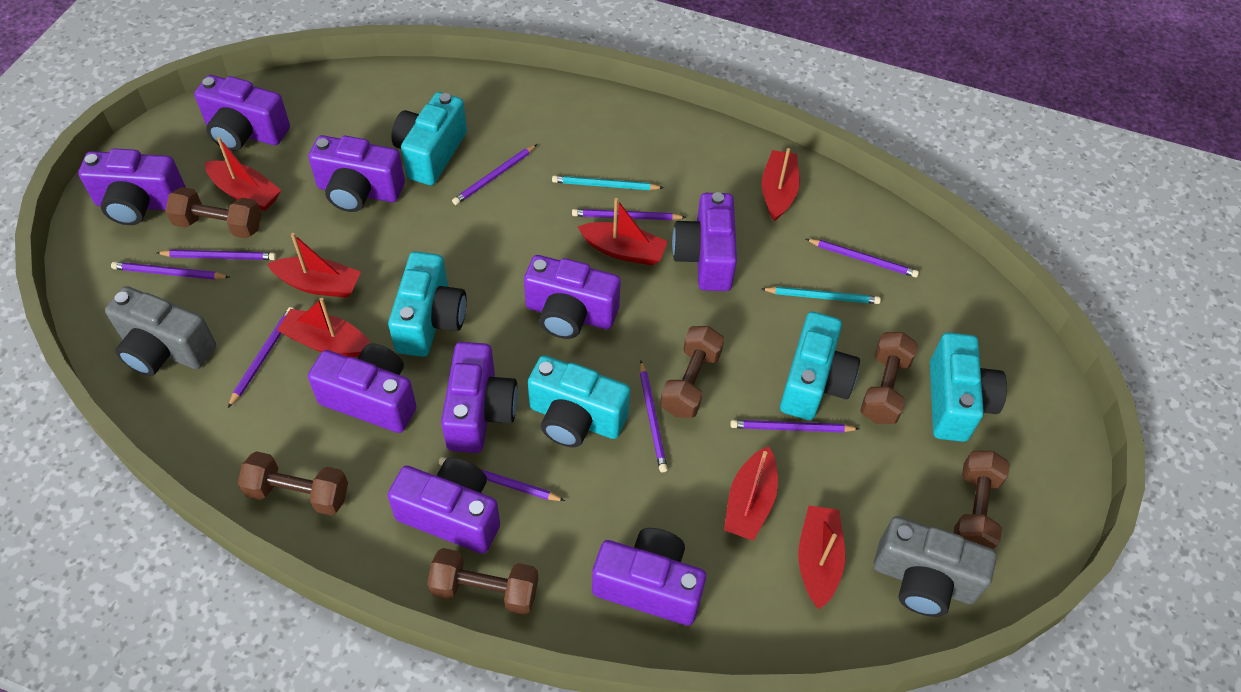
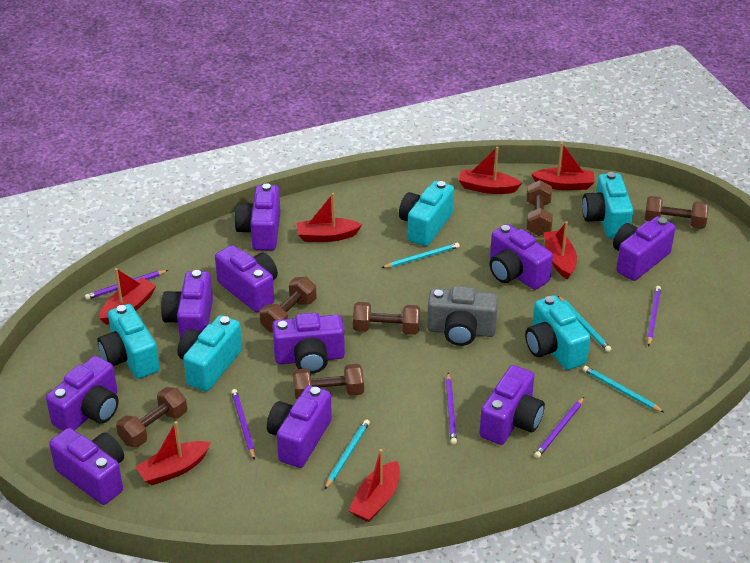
grey camera: 2 -> 1
purple camera: 9 -> 10
purple pencil: 9 -> 5
turquoise pencil: 2 -> 4

